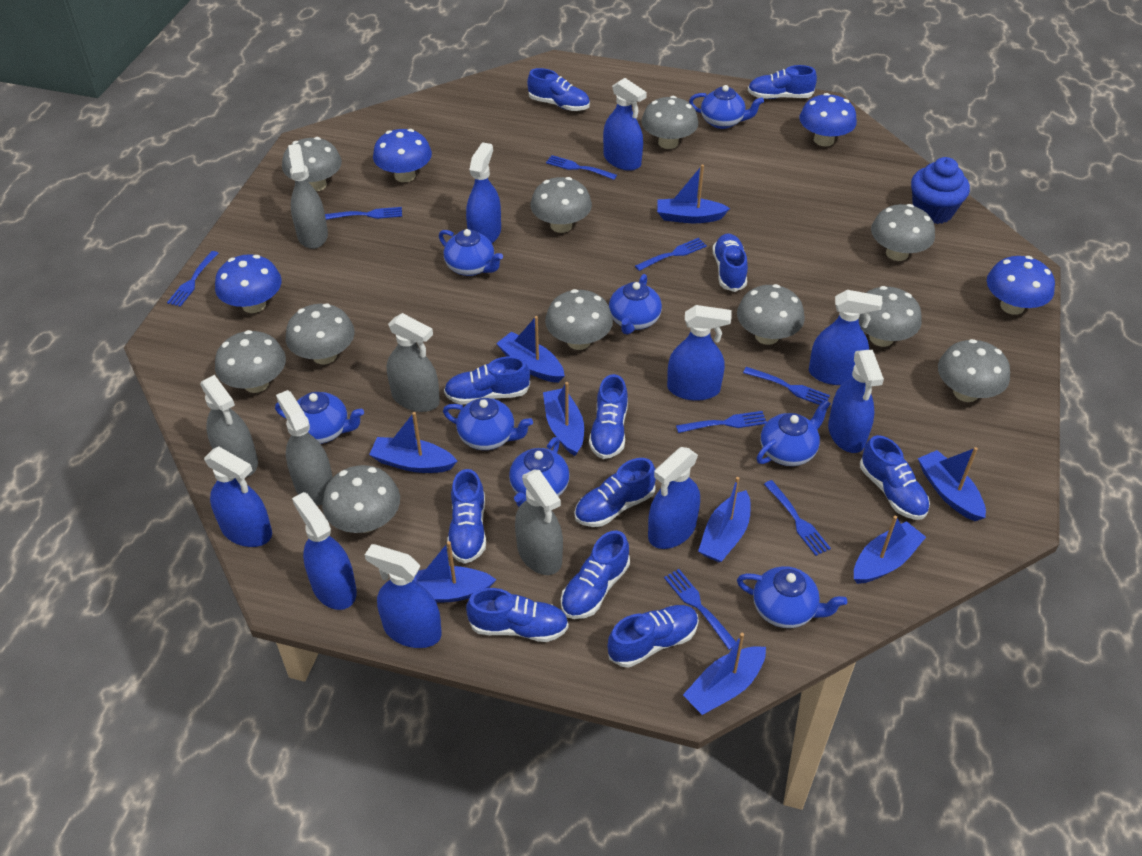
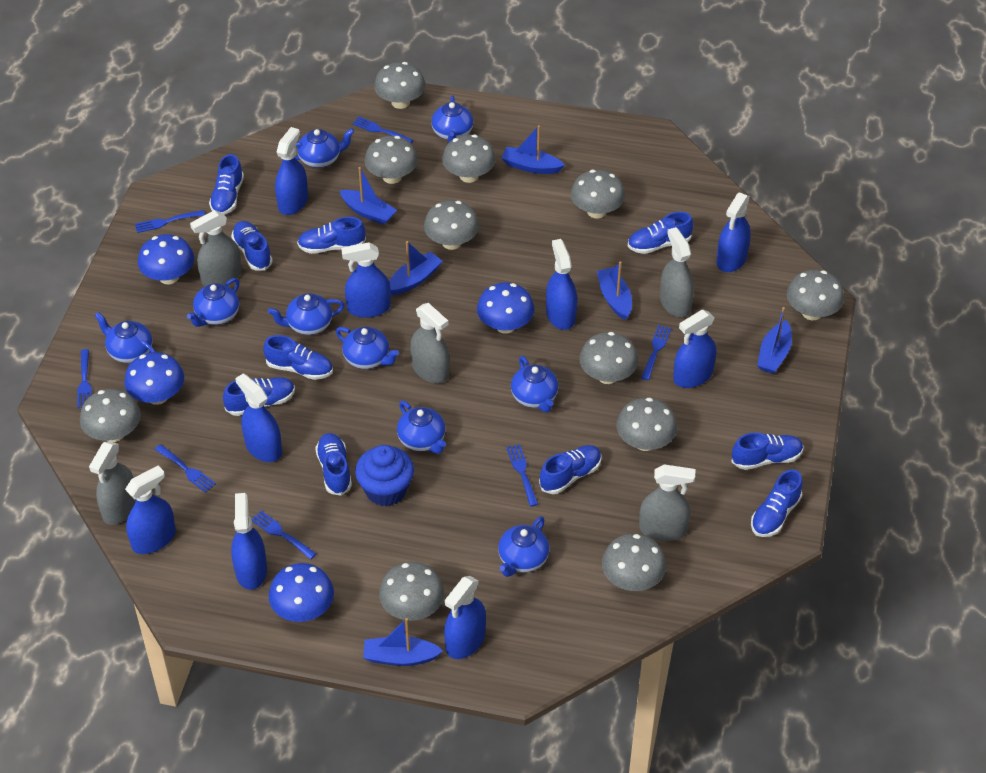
blue boat: 9 -> 6
blue fork: 8 -> 7
blue shoe: 11 -> 10
blue teapot: 8 -> 9

